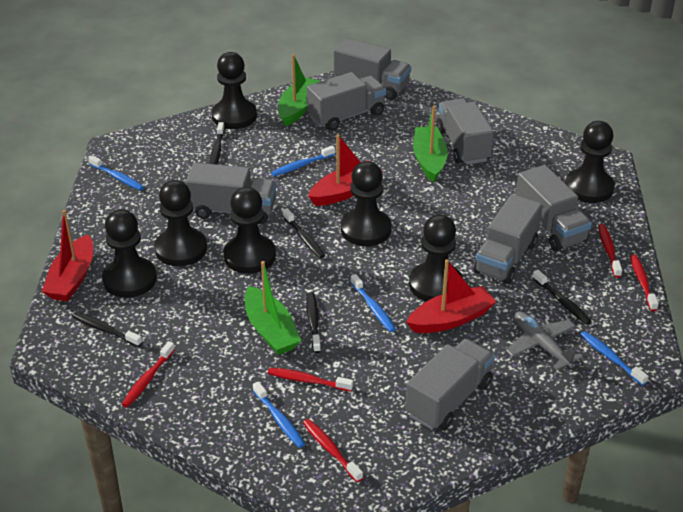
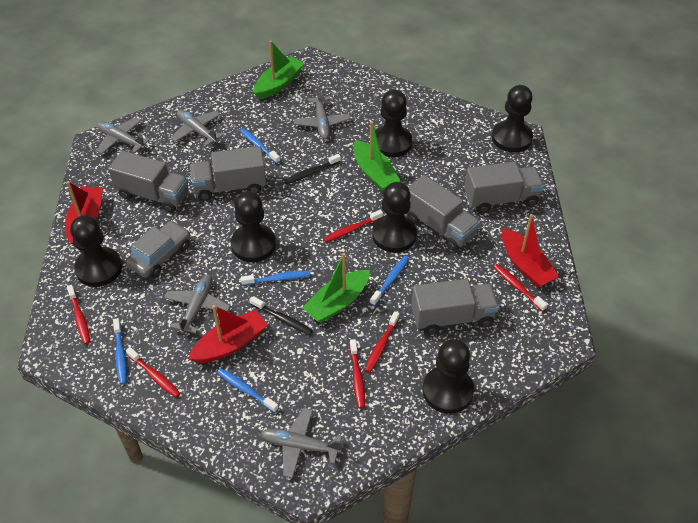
black pawn: 7 -> 6
black toothbrush: 5 -> 2
grey car: 0 -> 1
grey plane: 1 -> 5
grey truck: 7 -> 5
red toothbrush: 5 -> 6

